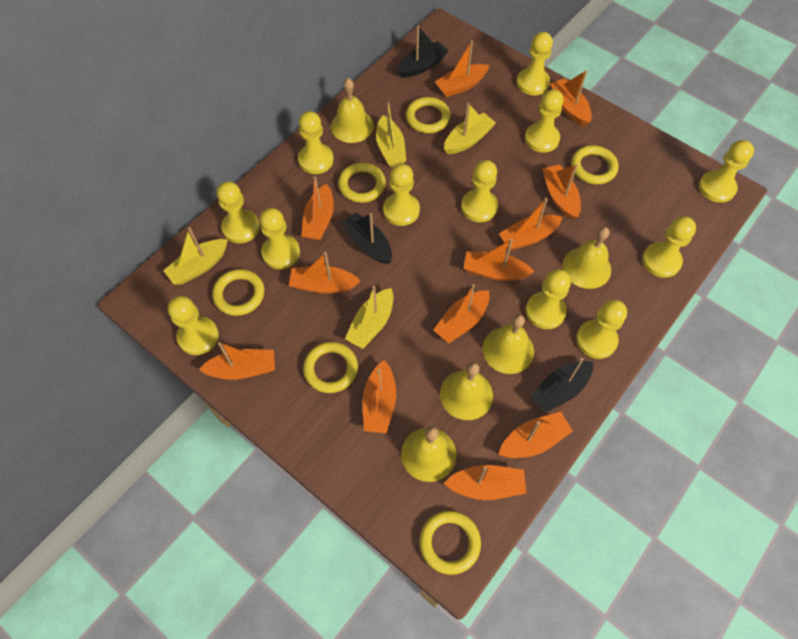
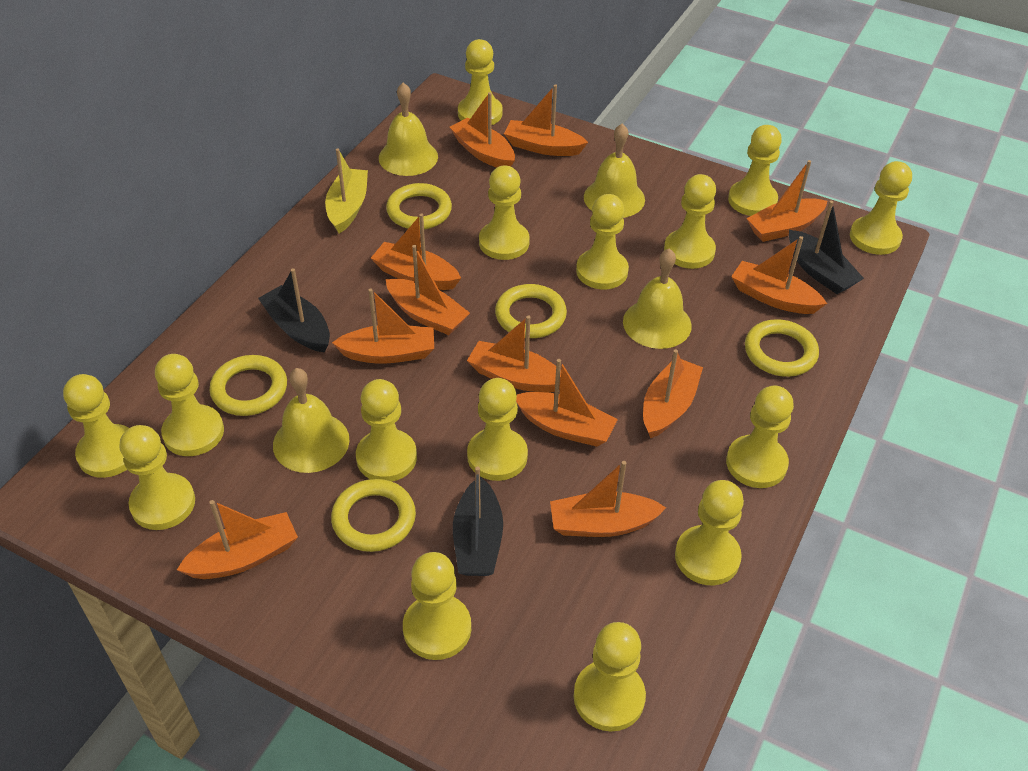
yellow bell: 5 -> 4
yellow boat: 4 -> 1
yellow pawn: 12 -> 15
yellow ring: 6 -> 5

